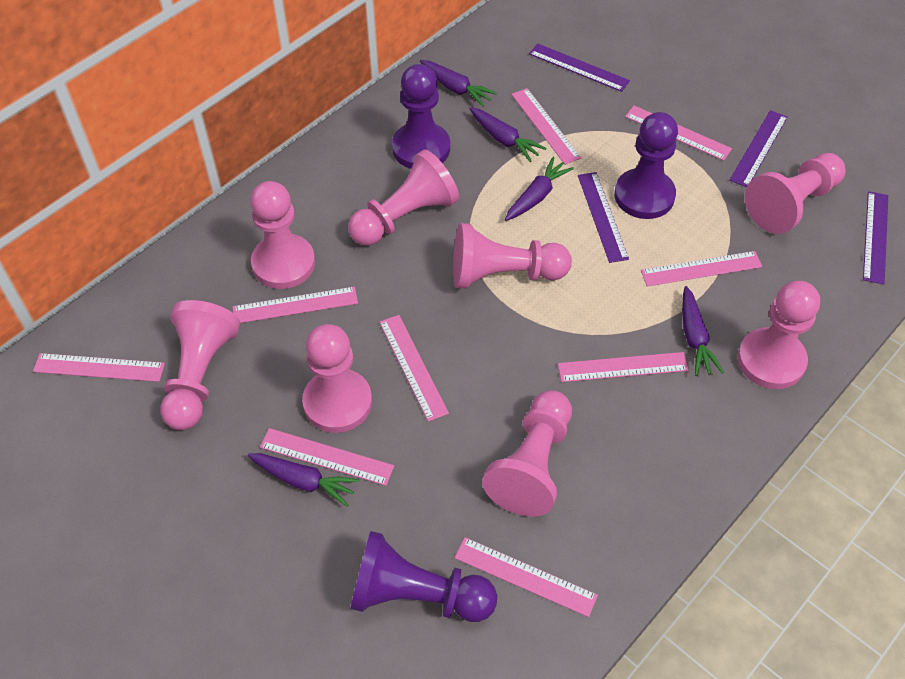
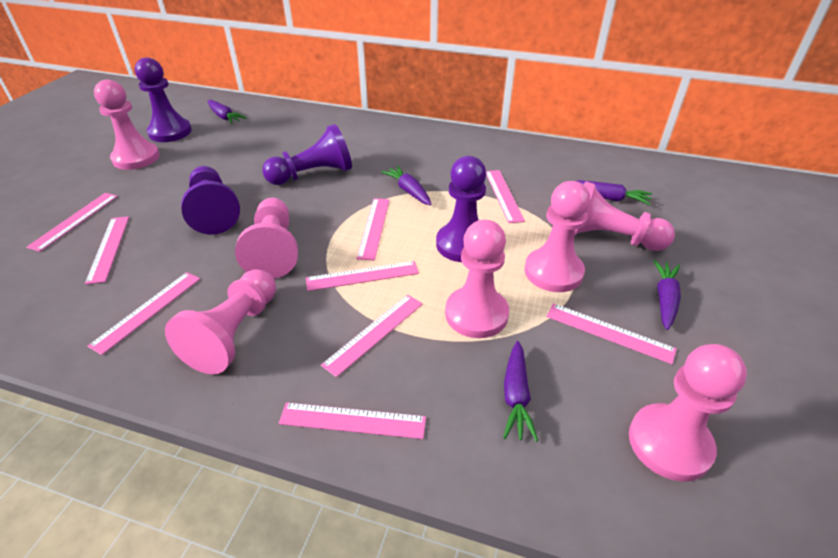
pink pawn: 8 -> 7
purple pawn: 3 -> 4
purple ruler: 4 -> 0

